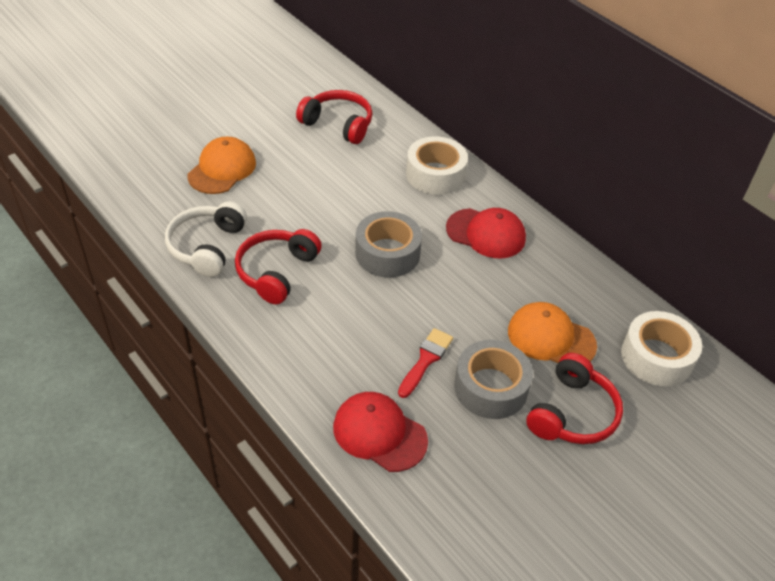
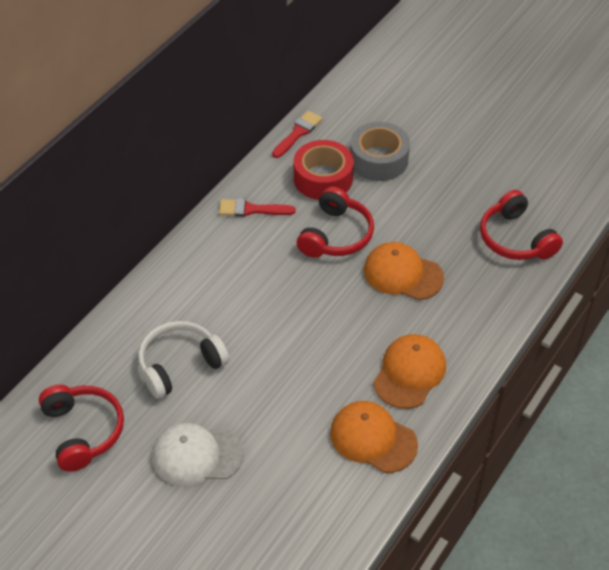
grey tape: 2 -> 1
orange cap: 2 -> 3
red brush: 1 -> 2
red cap: 2 -> 0
red tape: 0 -> 1
white cap: 0 -> 1
white tape: 2 -> 0

